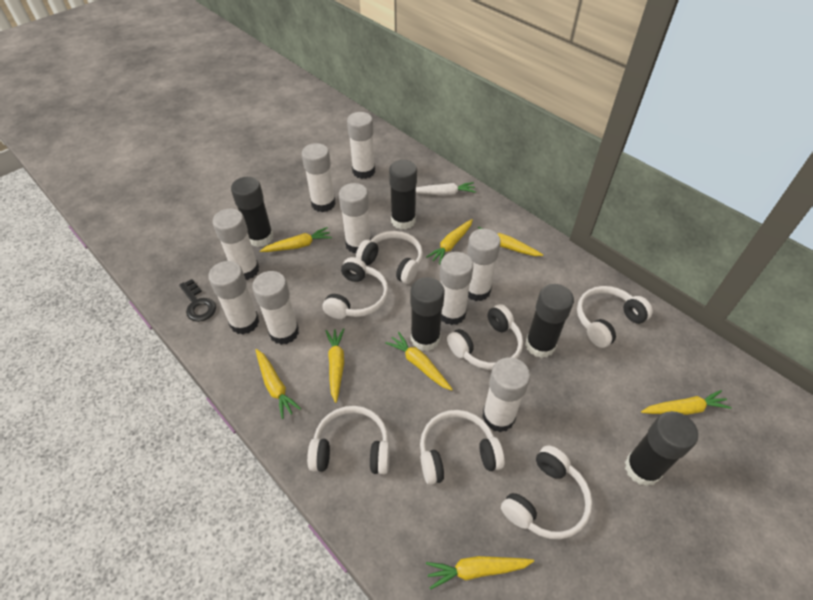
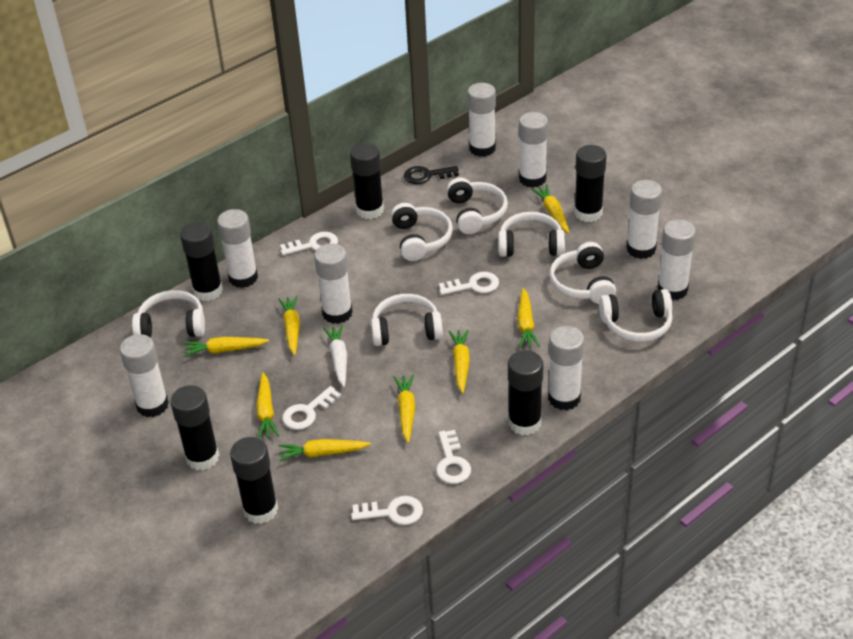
black glue stick: 5 -> 6
white glue stick: 9 -> 8
white key: 0 -> 5

